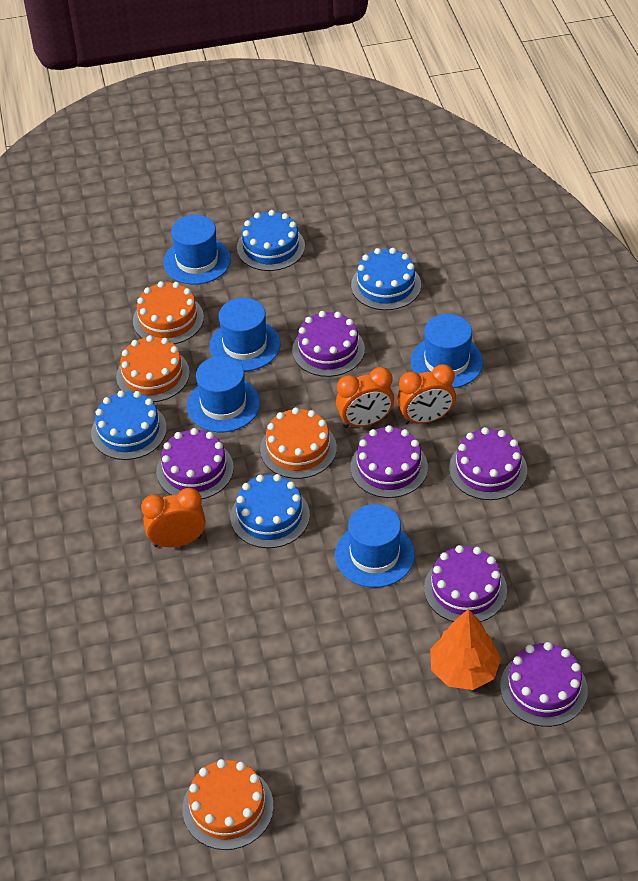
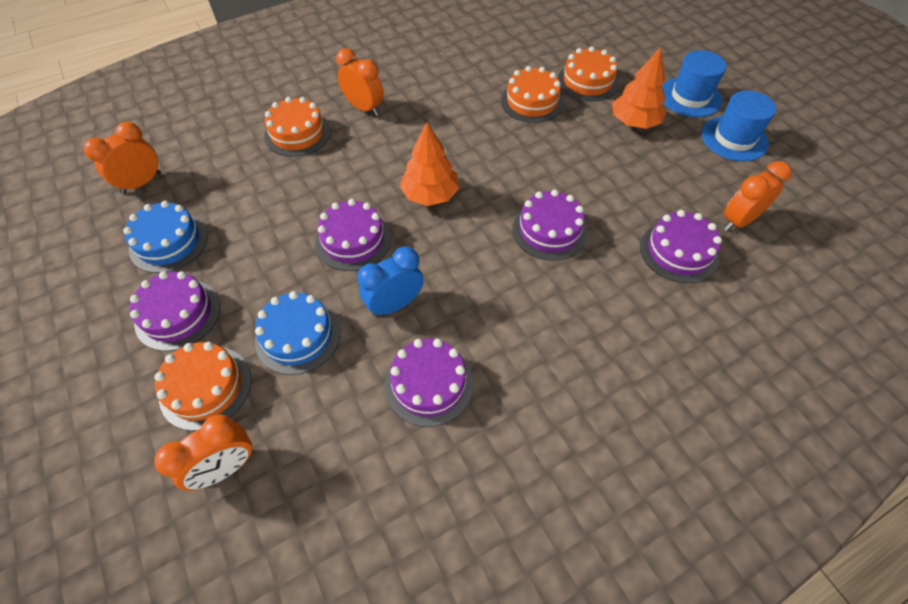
blue cake: 4 -> 2
blue clock: 0 -> 1
blue hat: 5 -> 2
orange clock: 3 -> 4
orange tree: 1 -> 2
purple cake: 6 -> 5

